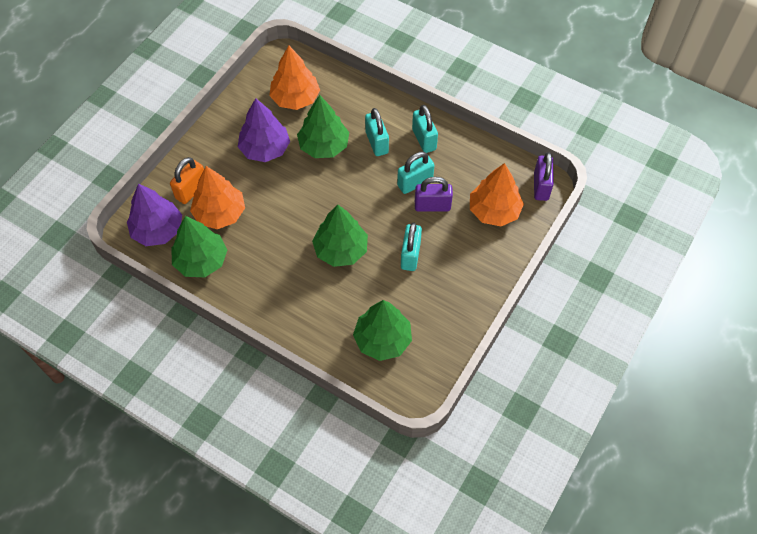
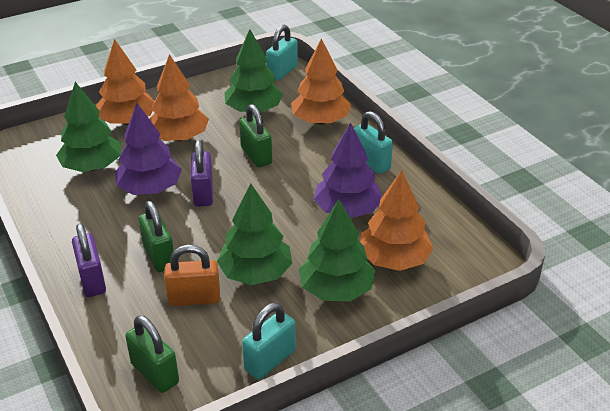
green padlock: 0 -> 3
orange tree: 3 -> 4
turquoise padlock: 4 -> 3

